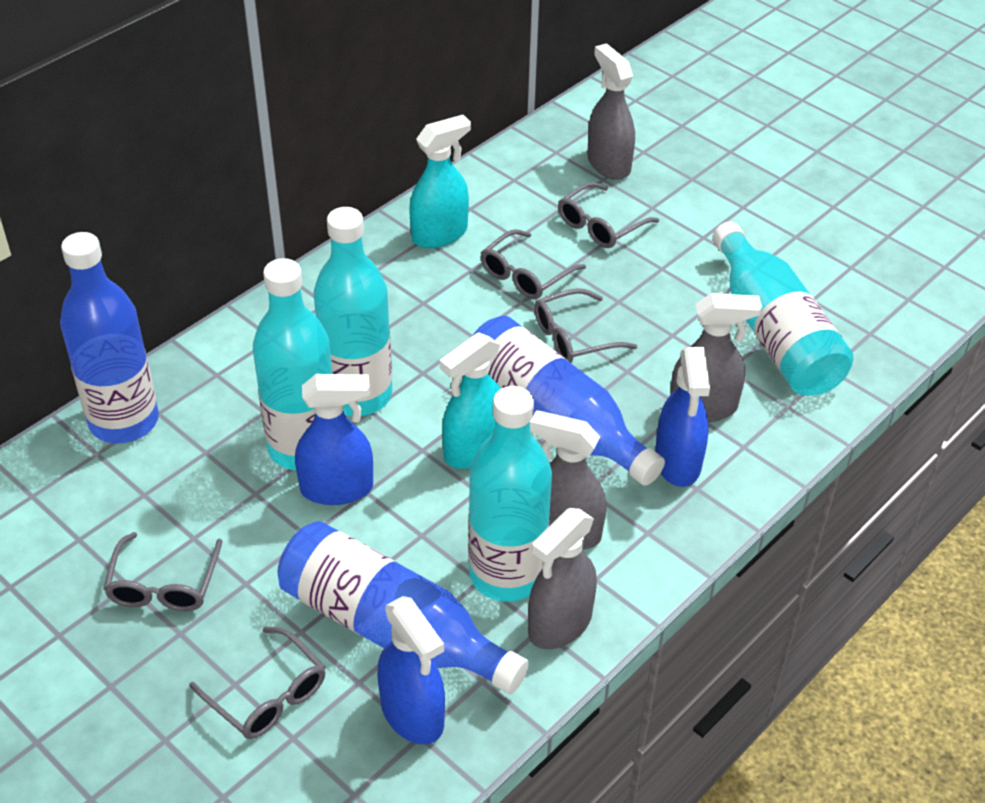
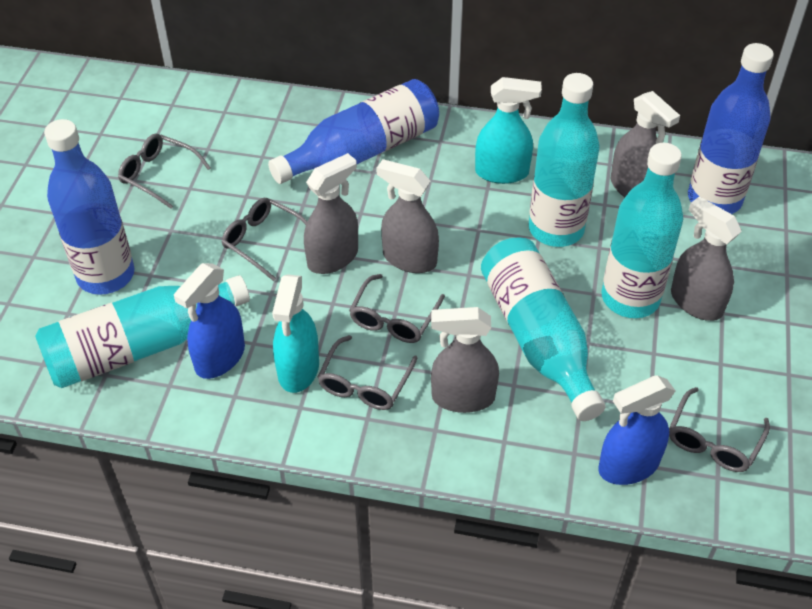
blue spray bottle: 3 -> 2
grey spray bottle: 4 -> 5

